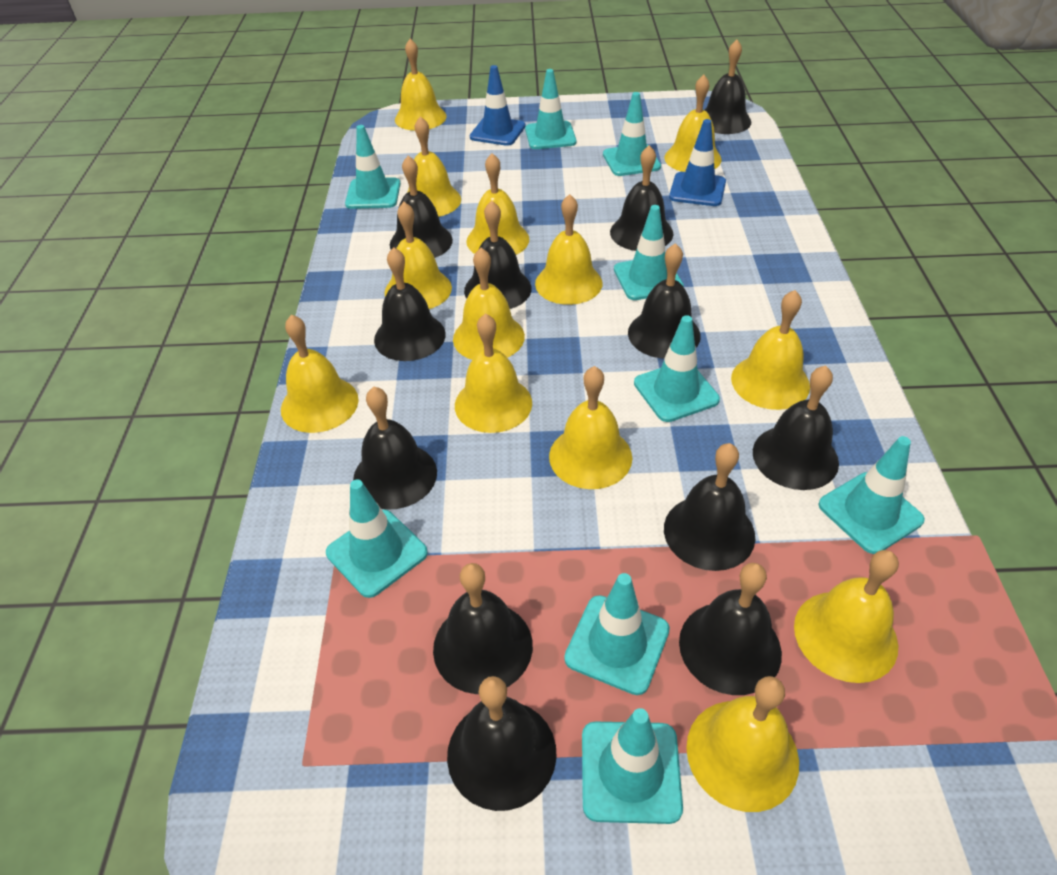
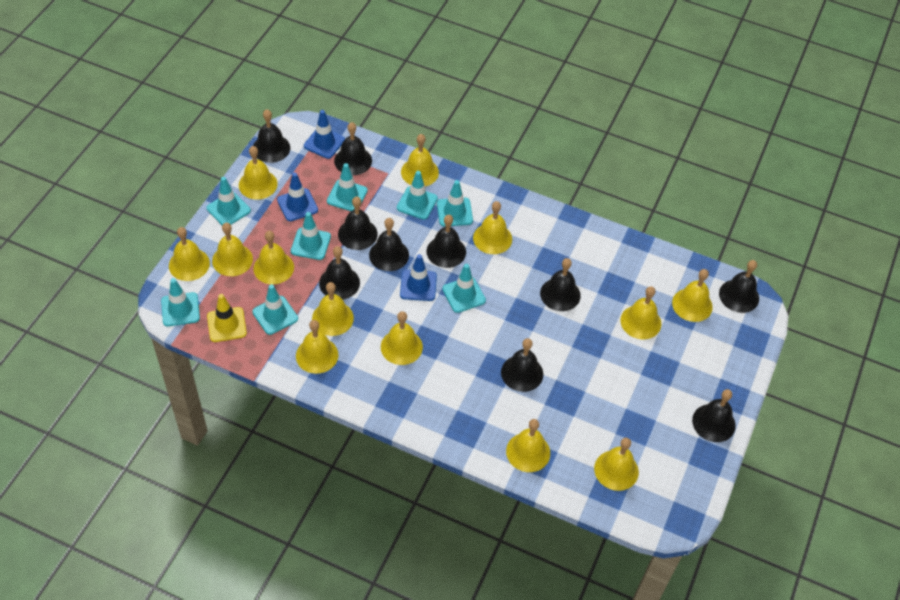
black bell: 12 -> 10
blue traffic cone: 2 -> 3
turquoise traffic cone: 9 -> 8
yellow traffic cone: 0 -> 1

